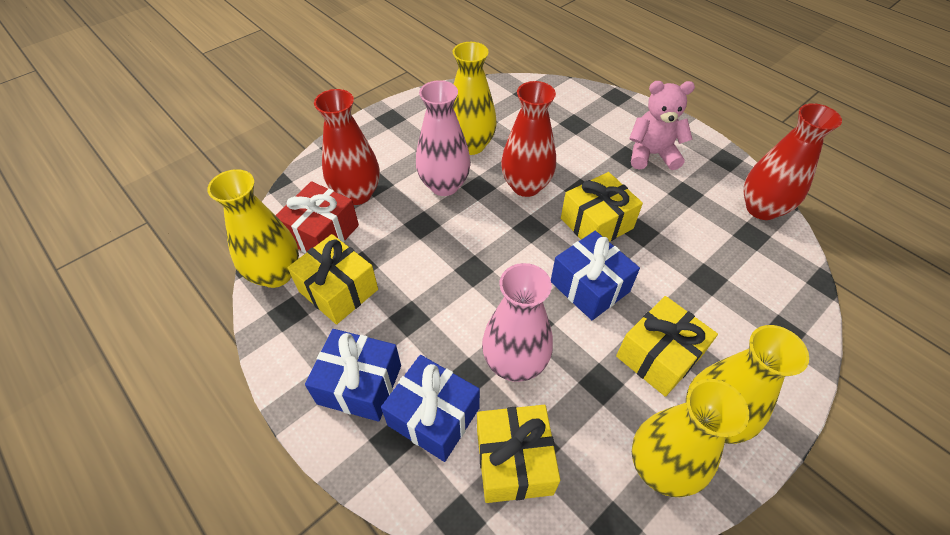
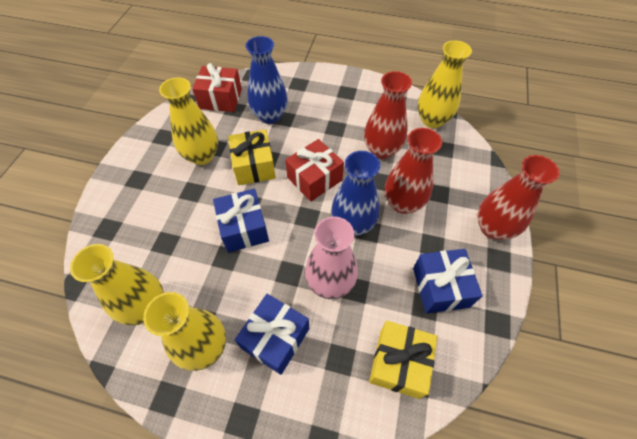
blue vase: 0 -> 2
pink teddy bear: 1 -> 0
pink vase: 2 -> 1
red gift: 1 -> 2
yellow gift: 4 -> 2

